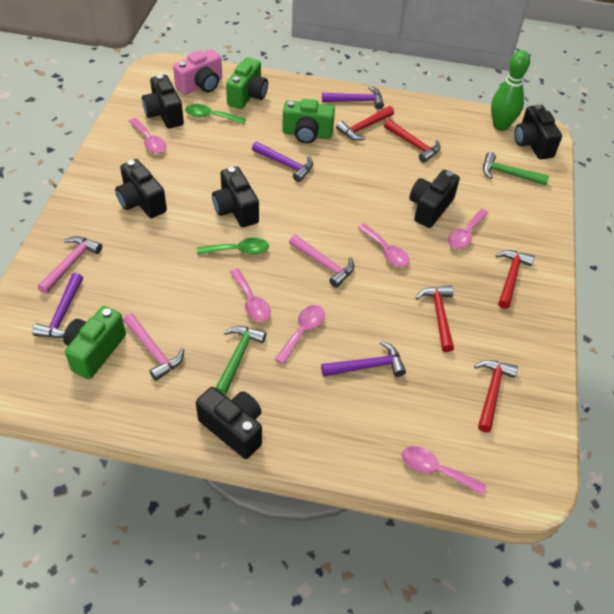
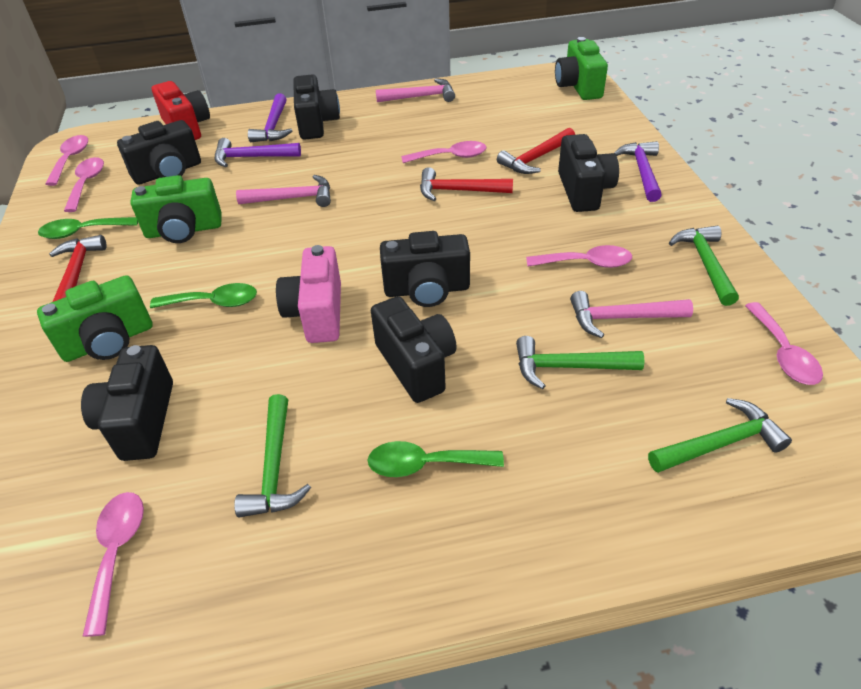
green bowling pin: 1 -> 0
green hammer: 2 -> 4
green spoon: 2 -> 3
purple hammer: 4 -> 3
red camera: 0 -> 1
red hammer: 5 -> 3

